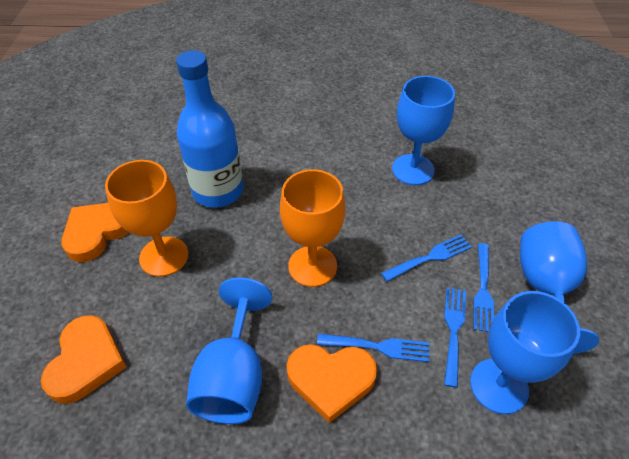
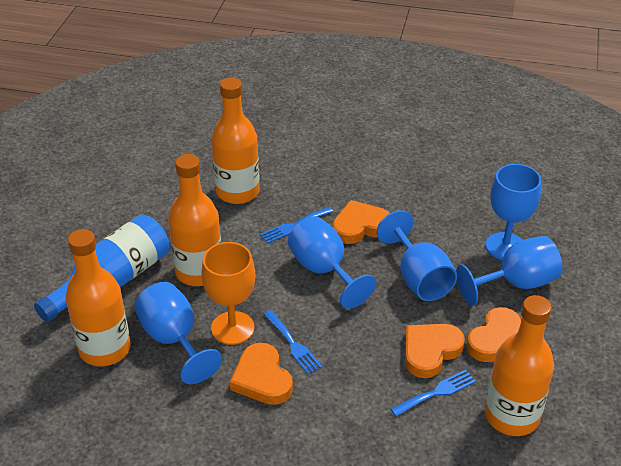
blue fork: 4 -> 3
blue goblet: 4 -> 5
orange bottle: 0 -> 4
orange goblet: 2 -> 1
orange heart: 3 -> 4

